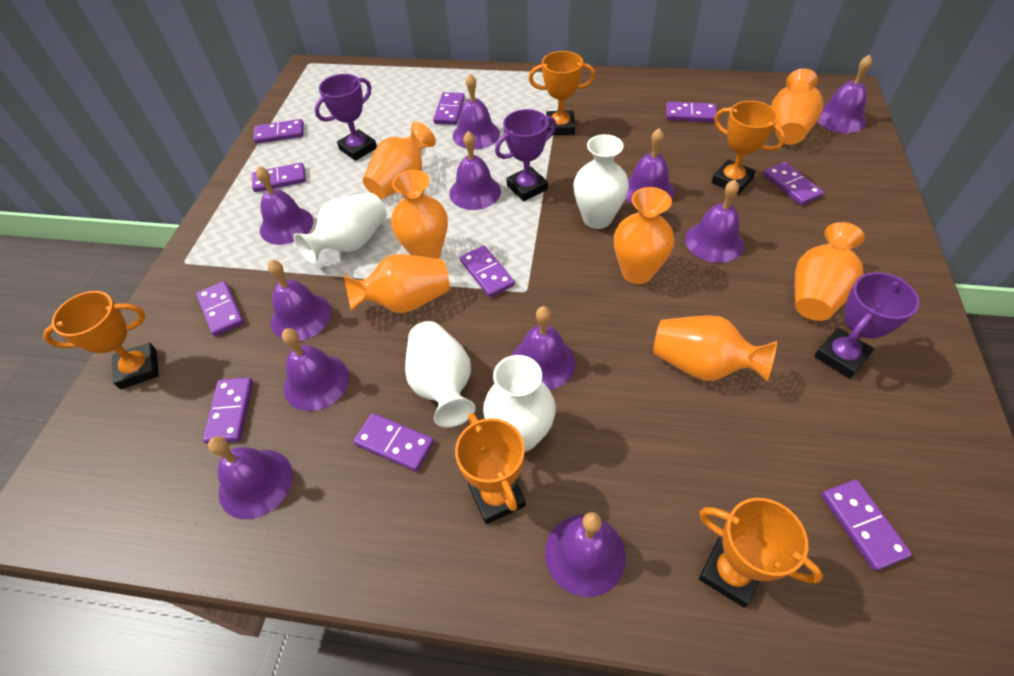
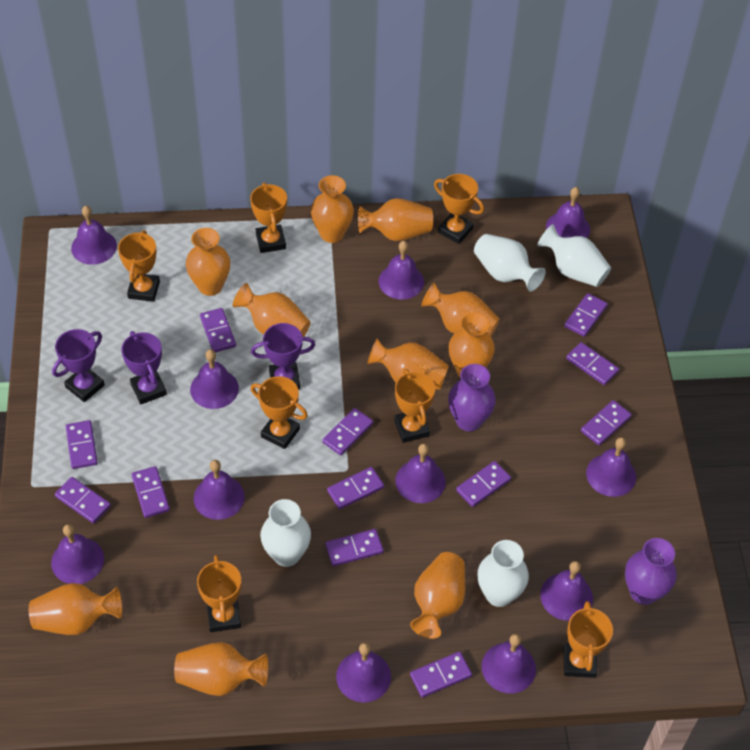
orange trophy: 5 -> 7
orange vase: 7 -> 10
purple domino: 10 -> 12
purple vase: 0 -> 2

